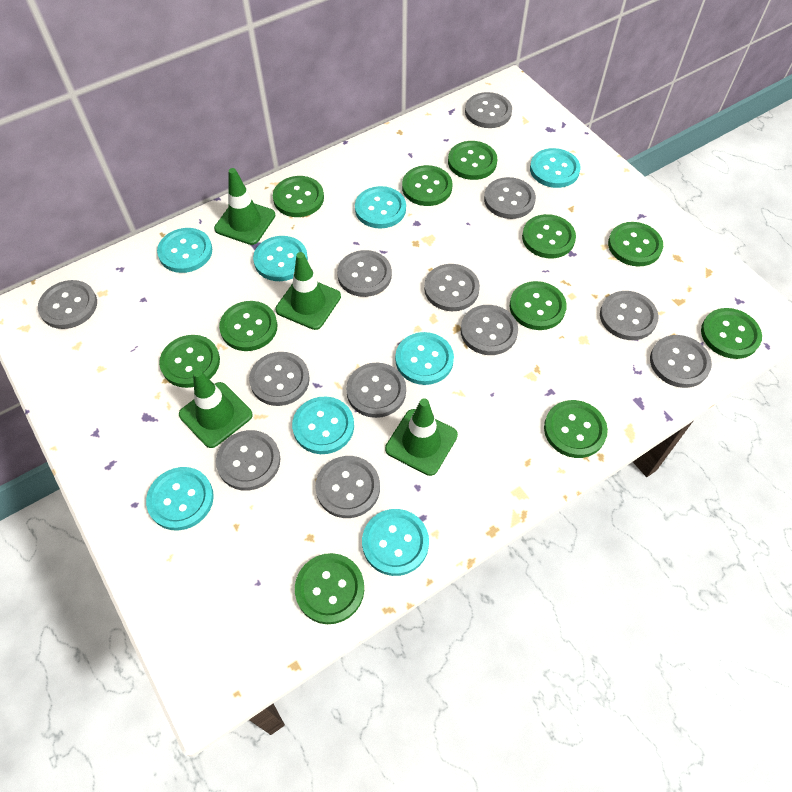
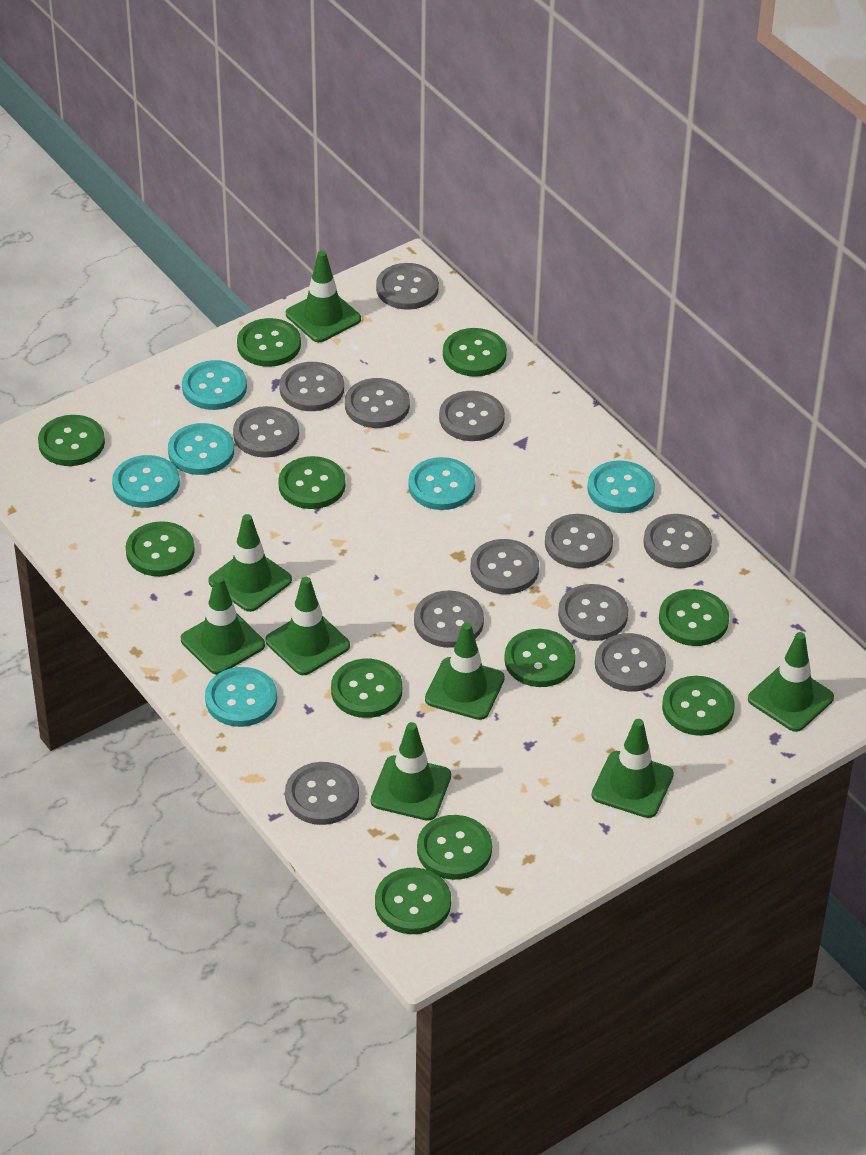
green traffic cone: 4 -> 8
turquoise button: 8 -> 6

